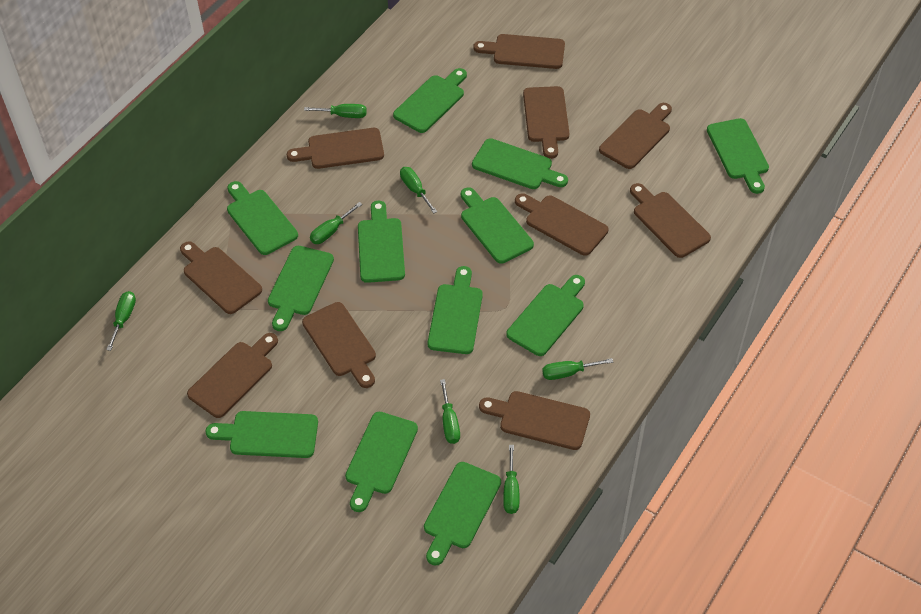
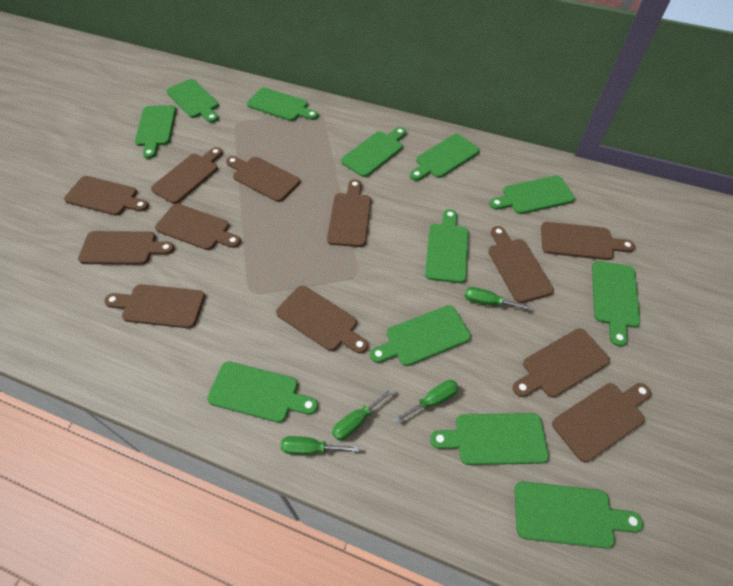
brown cutting board: 10 -> 12
green screwdriver: 7 -> 4

